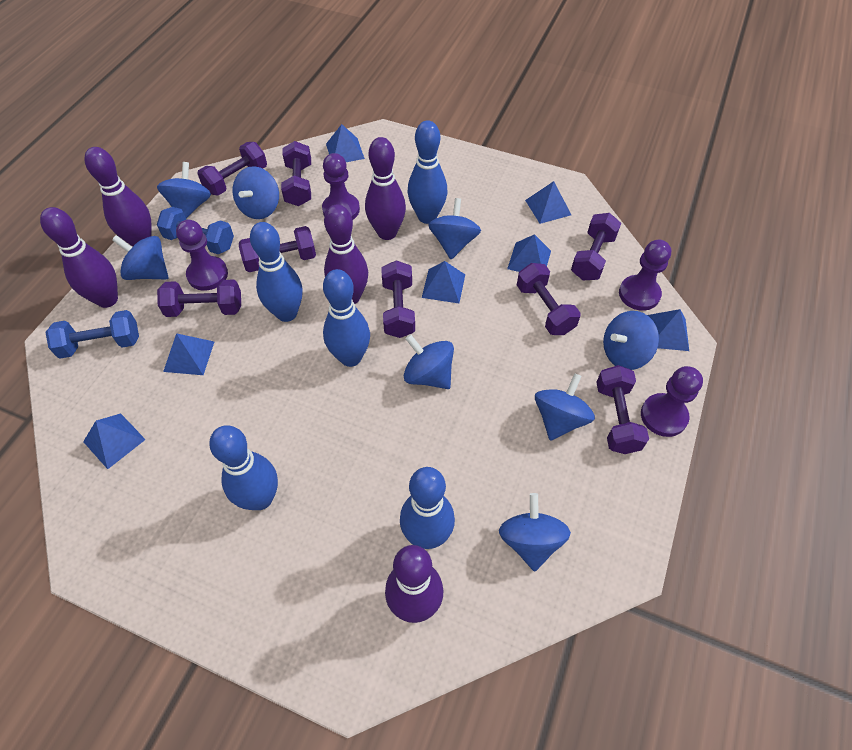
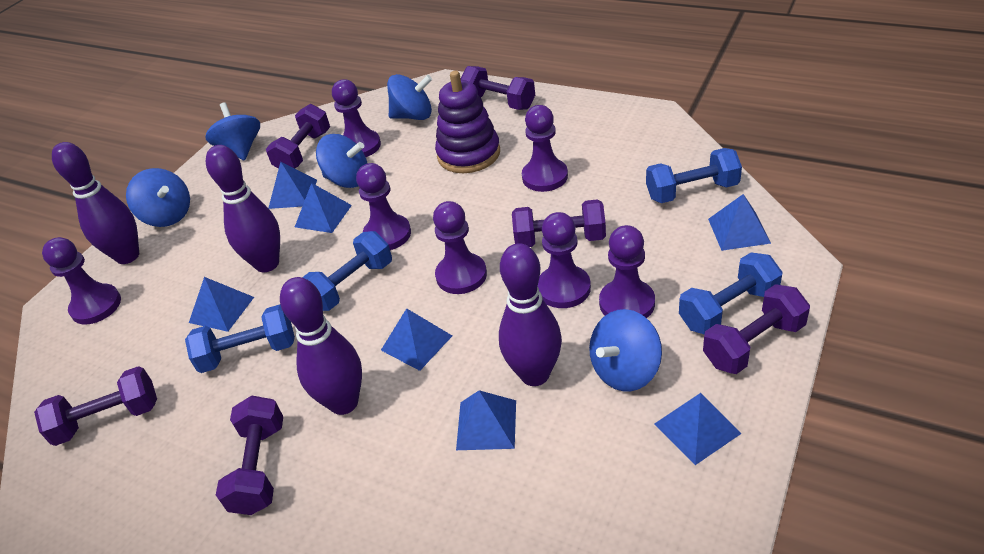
blue bowling pin: 5 -> 0
blue dumbbell: 2 -> 4
blue spinning top: 8 -> 5
purple bowling pin: 5 -> 4
purple dumbbell: 8 -> 6
purple pawn: 4 -> 7
purple stacking toy: 0 -> 1

